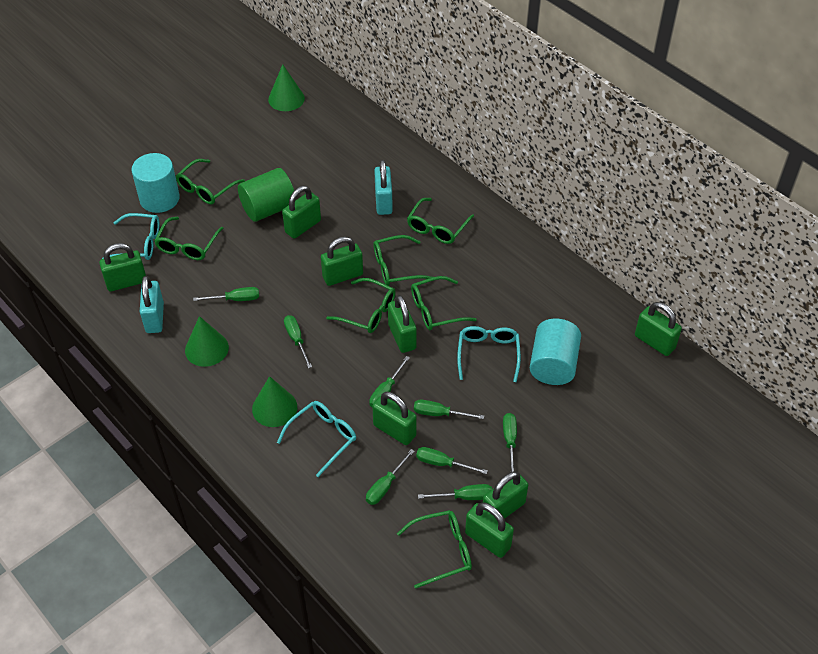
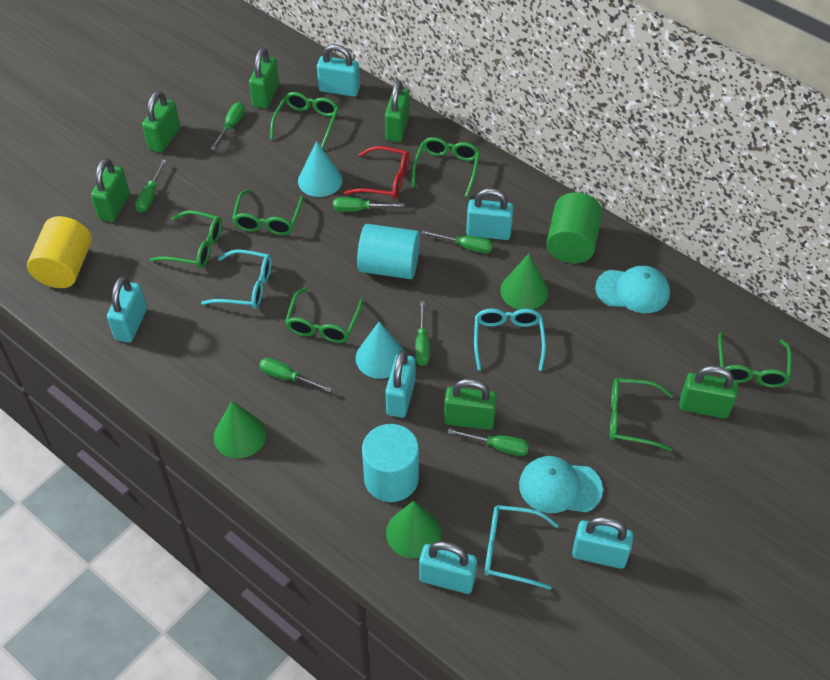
green padlock: 8 -> 6
green screwdriver: 8 -> 7
red glasses: 0 -> 1
turquoise cap: 0 -> 2
turquoise cone: 0 -> 2
turquoise padlock: 2 -> 6
yellow cylinder: 0 -> 1

